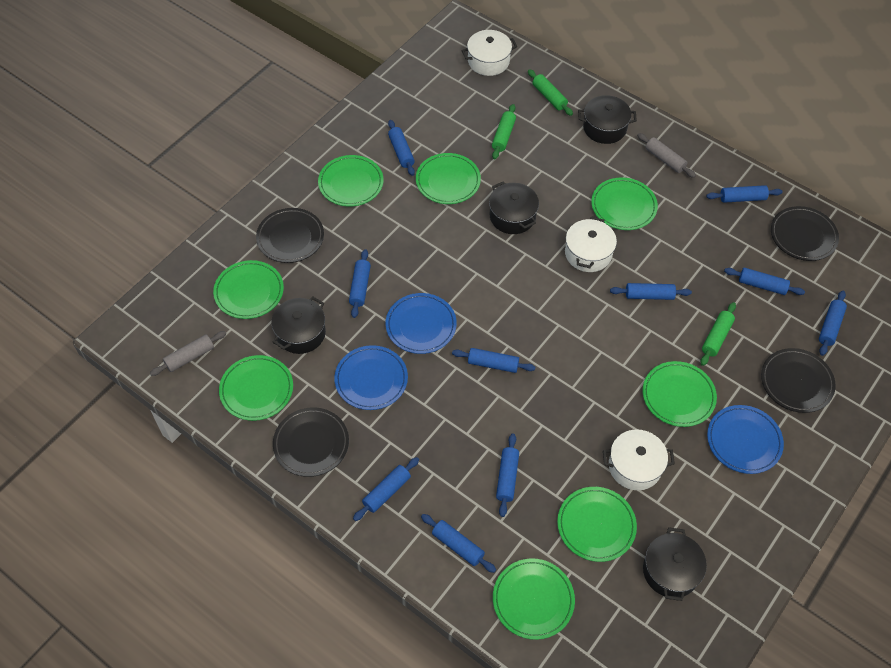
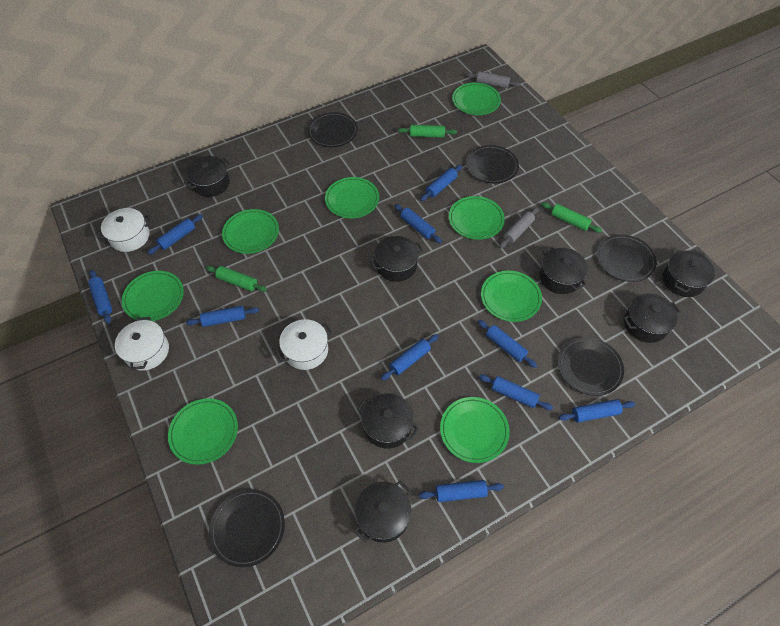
black plate: 4 -> 5
black pot: 4 -> 7
blue plate: 3 -> 0

